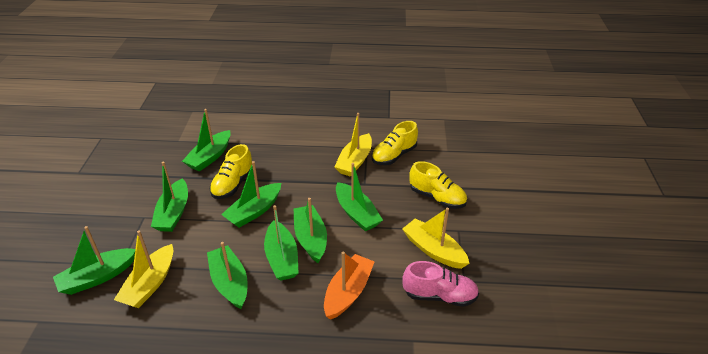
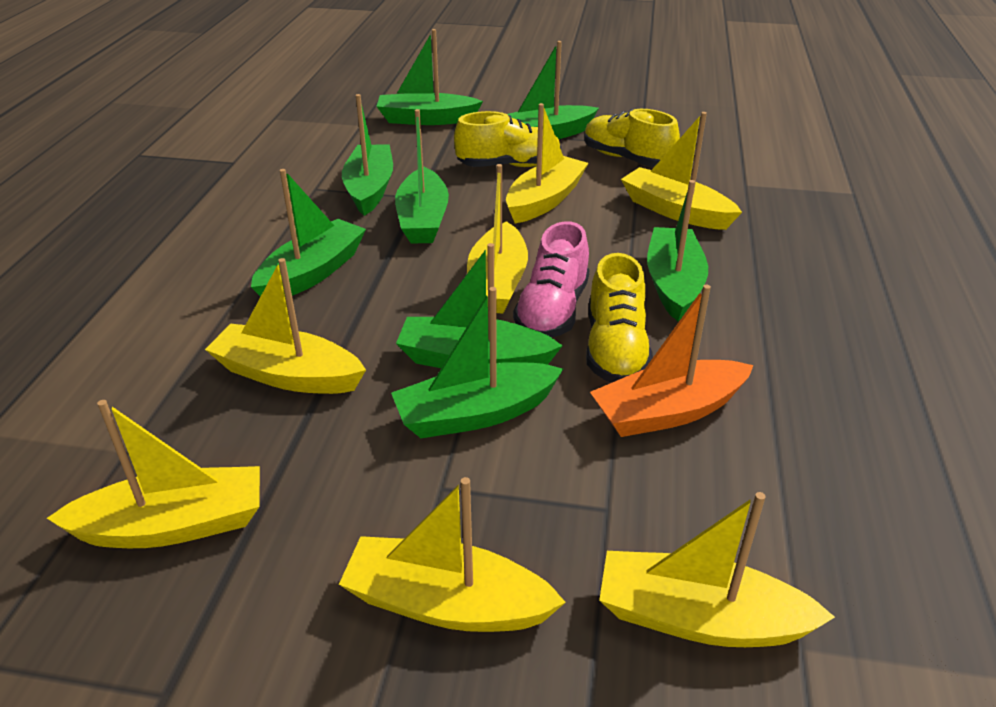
yellow boat: 3 -> 7

